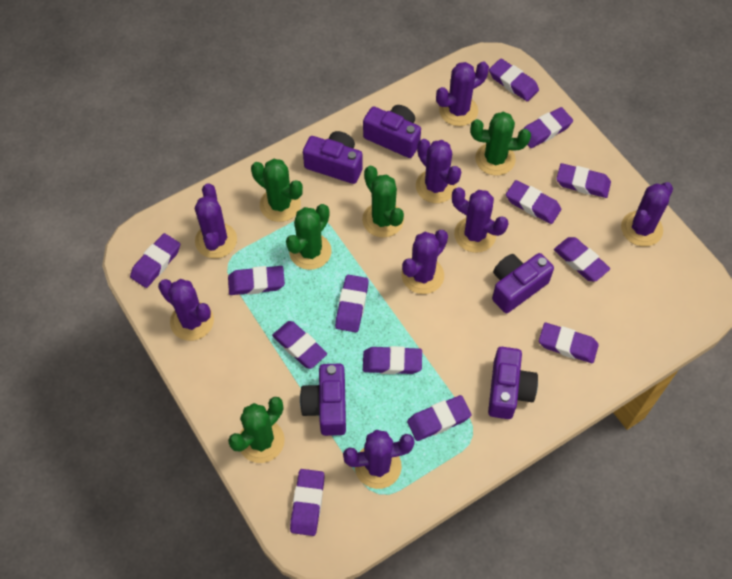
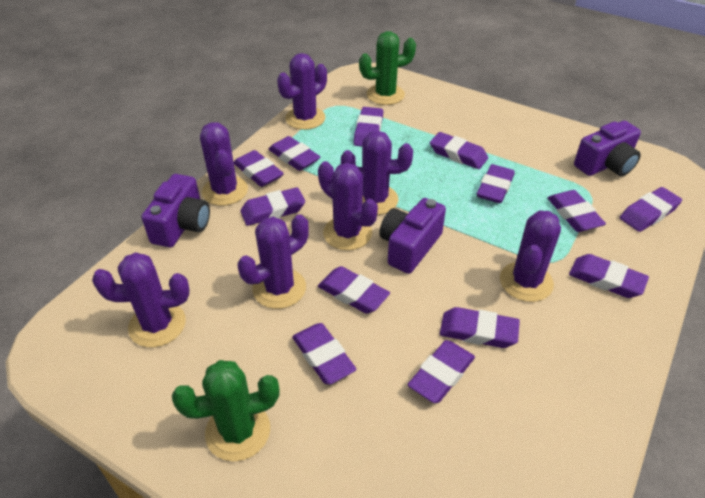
green cactus: 5 -> 2
purple cactus: 8 -> 7
purple camera: 5 -> 3

